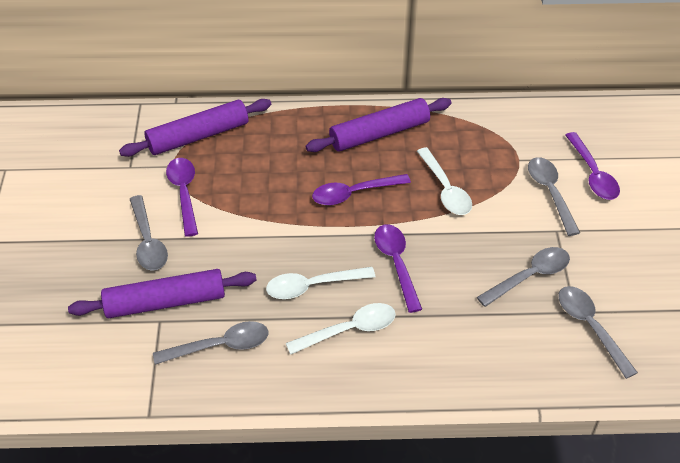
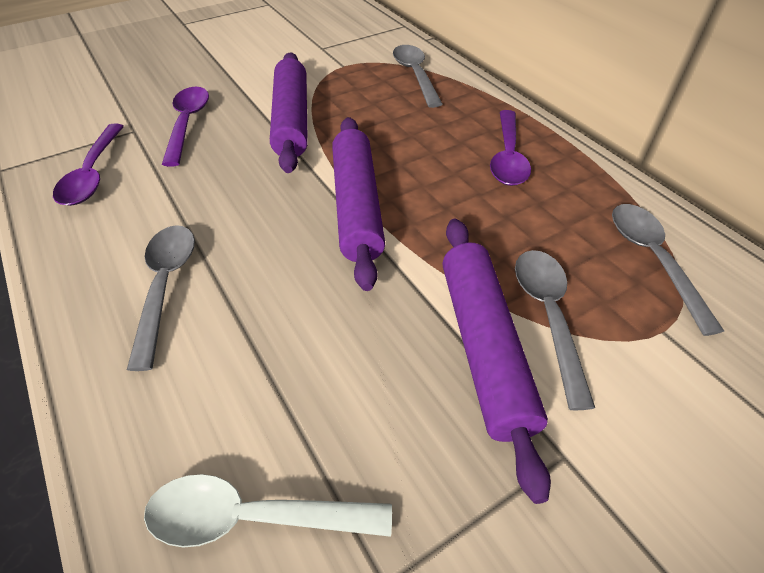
grey spoon: 5 -> 4
purple spoon: 4 -> 3
white spoon: 3 -> 1

